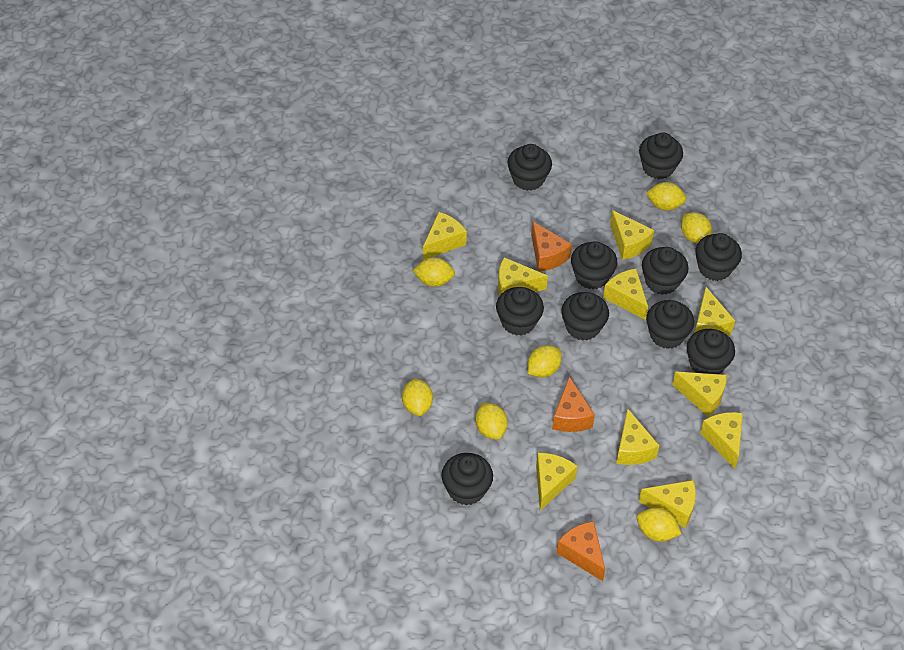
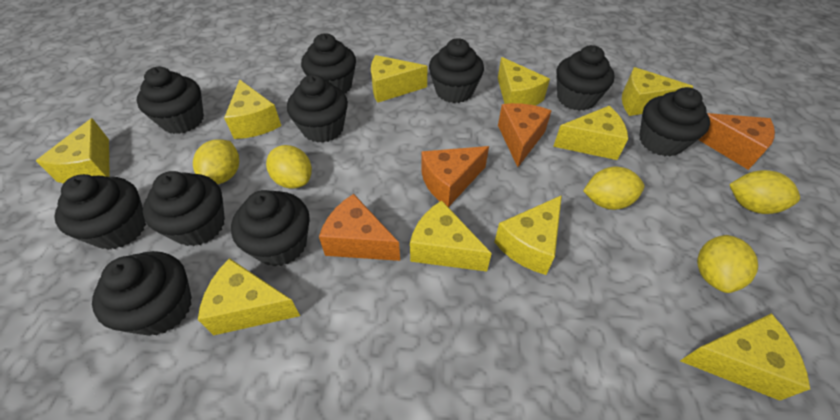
orange cheese: 3 -> 4
yellow lemon: 7 -> 5

